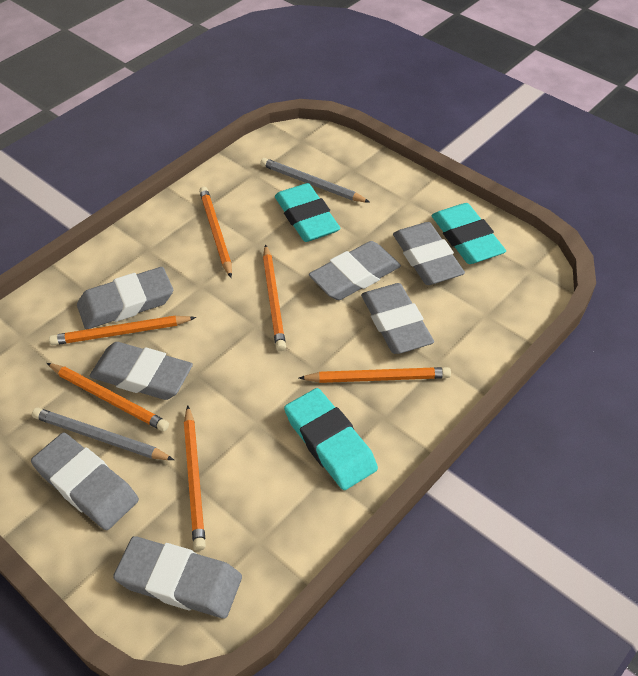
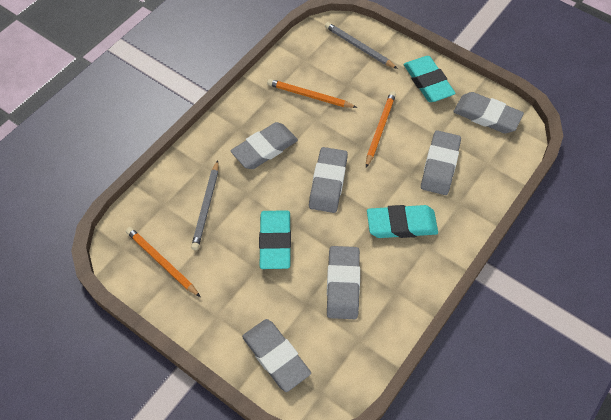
grey eraser: 7 -> 6
orange pencil: 6 -> 3

